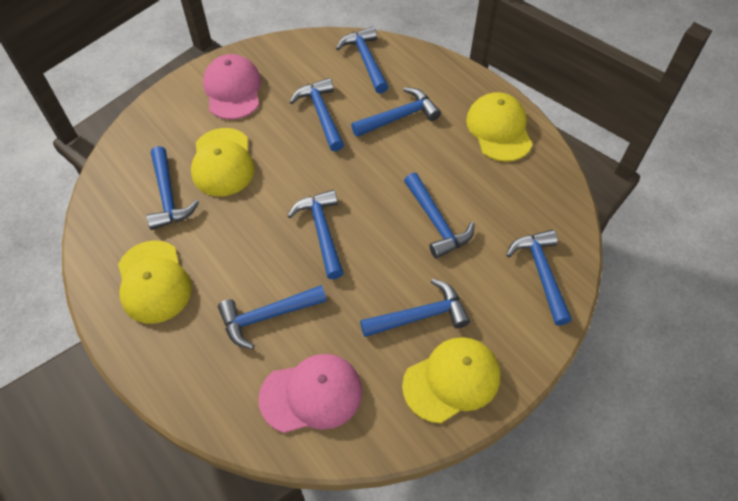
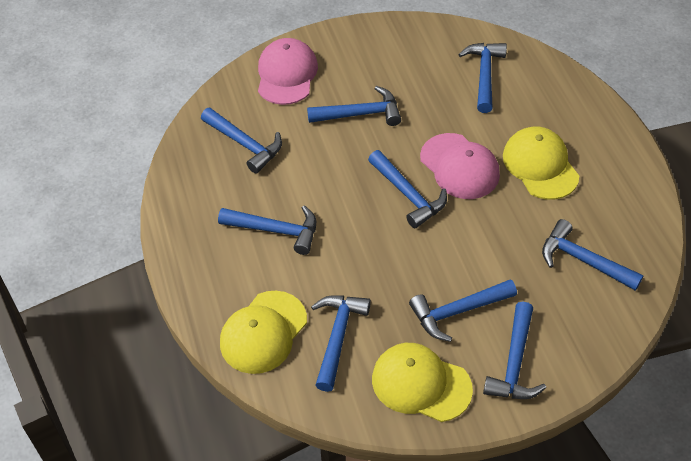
yellow cap: 4 -> 3

